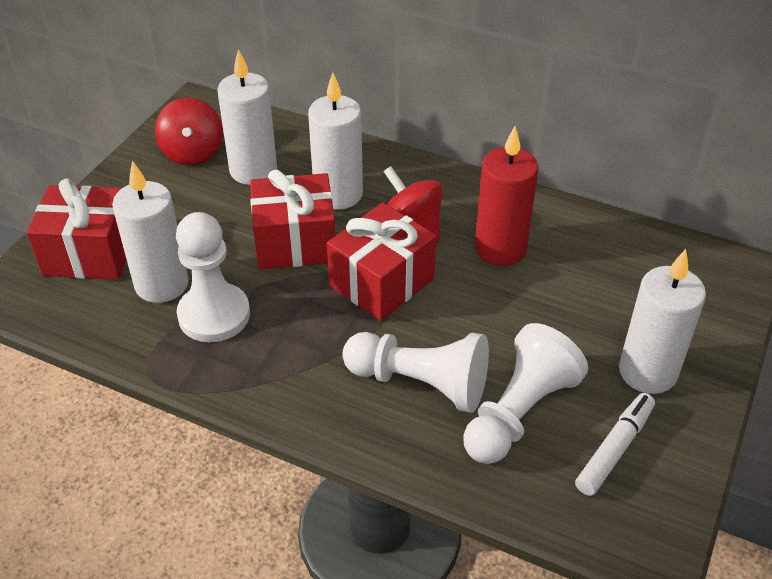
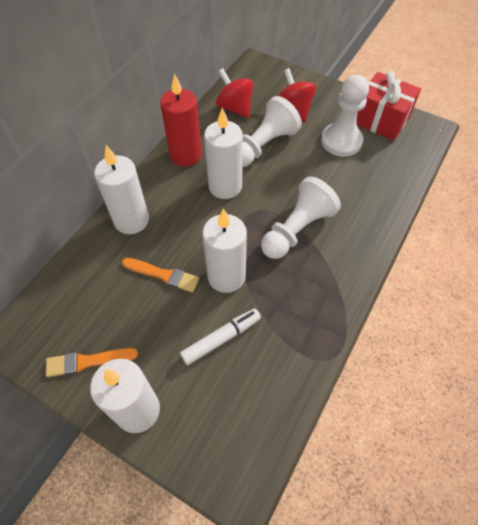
orange brush: 0 -> 2
red gift: 3 -> 1

